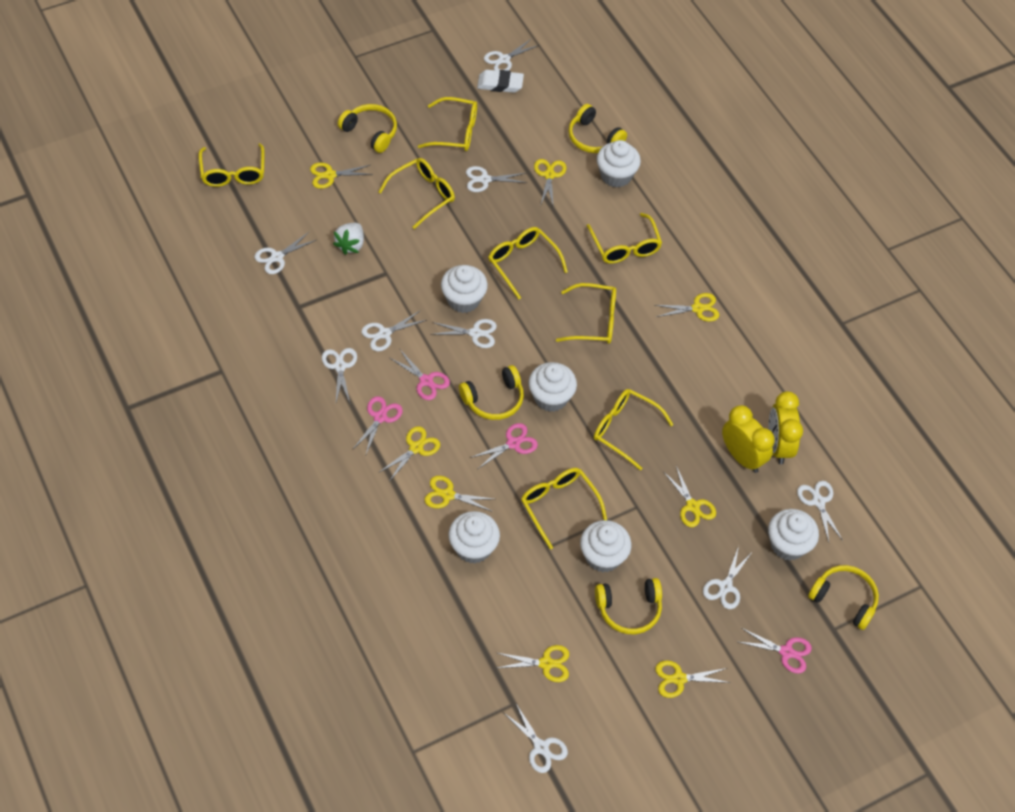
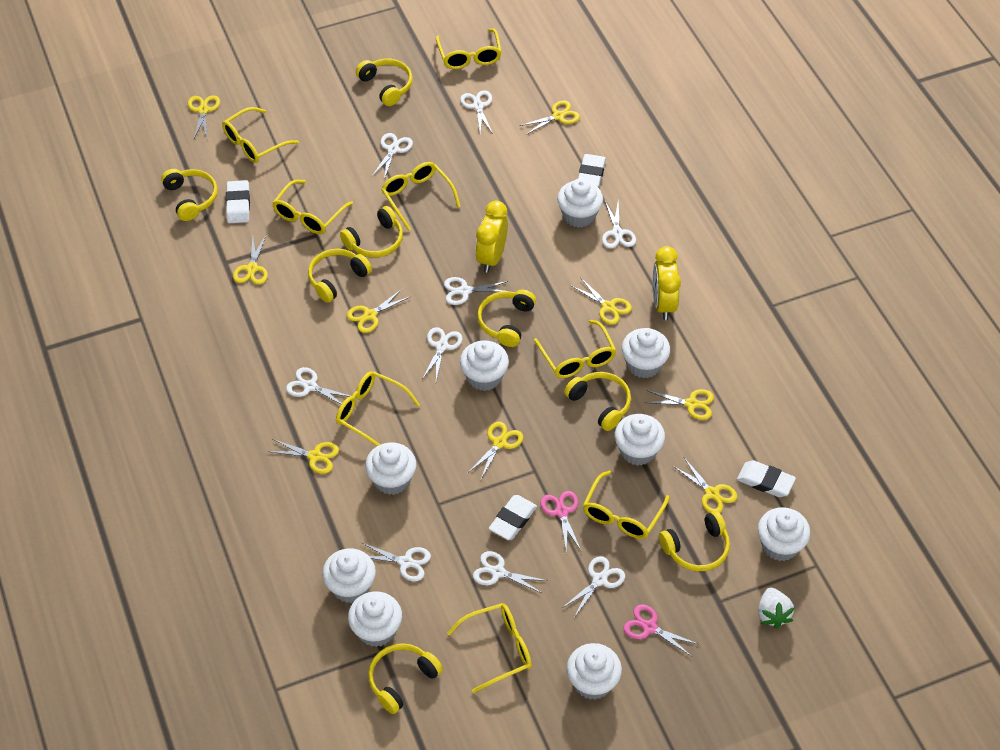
pink scissors: 4 -> 2
white cupcake: 6 -> 9
white eraser: 1 -> 4
yellow headphones: 5 -> 8
yellow scissors: 8 -> 9

